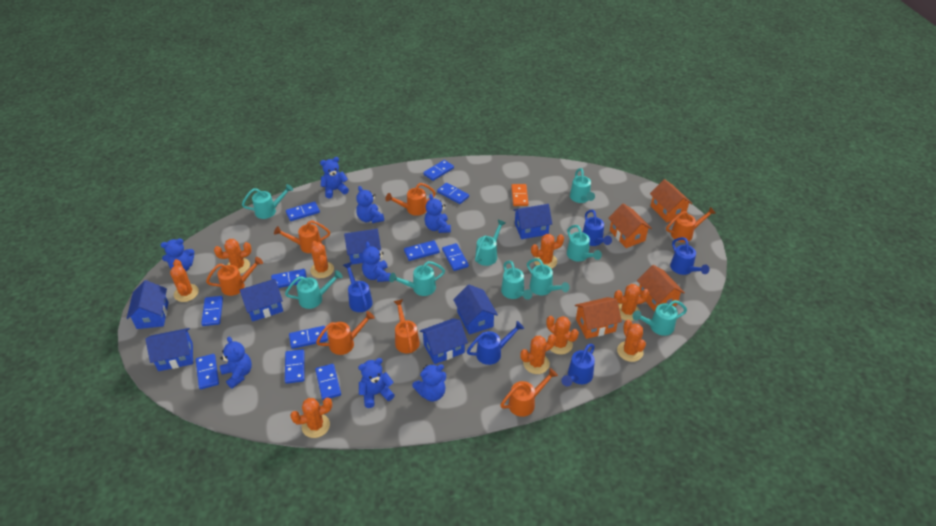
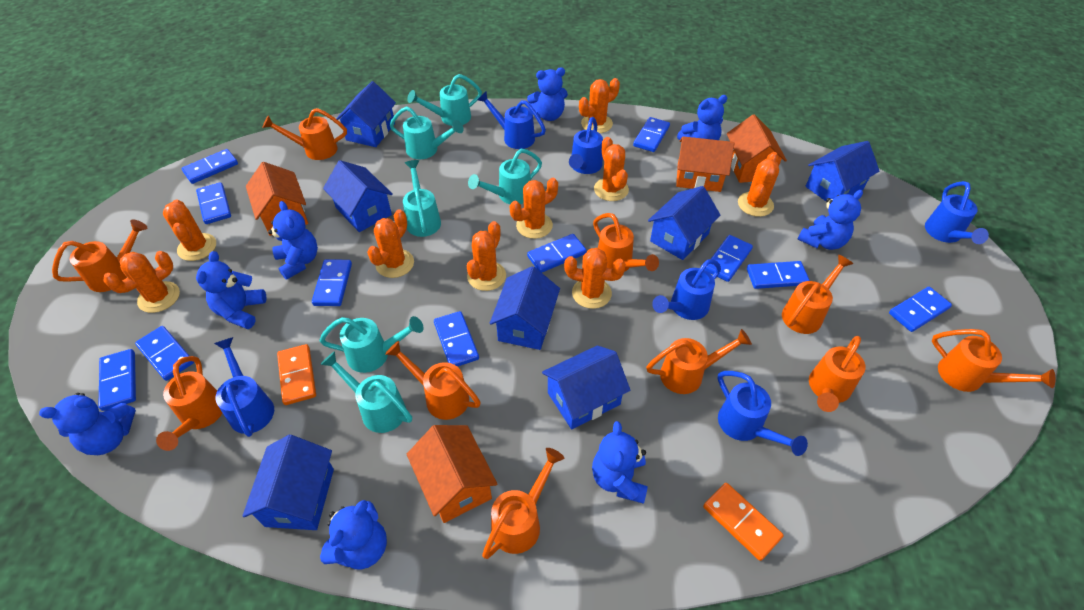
blue watering can: 5 -> 6
orange domino: 1 -> 2
orange watering can: 7 -> 10
turquoise watering can: 9 -> 6

